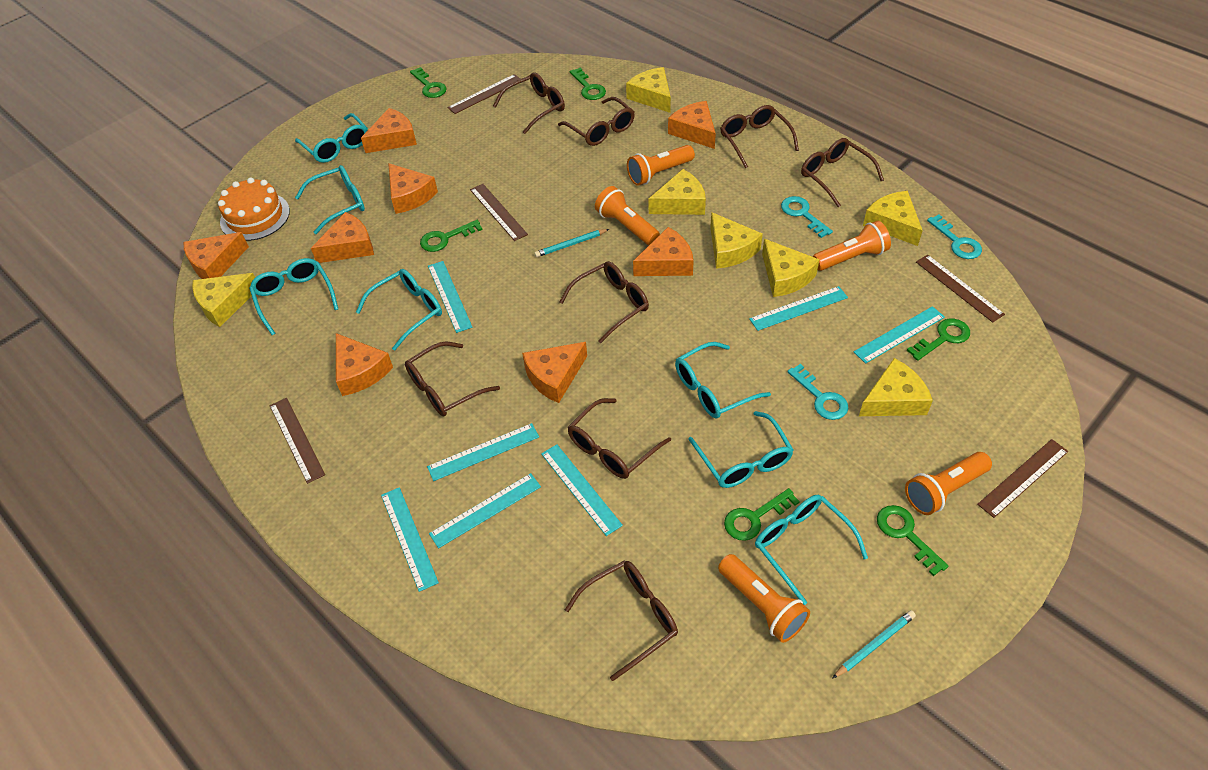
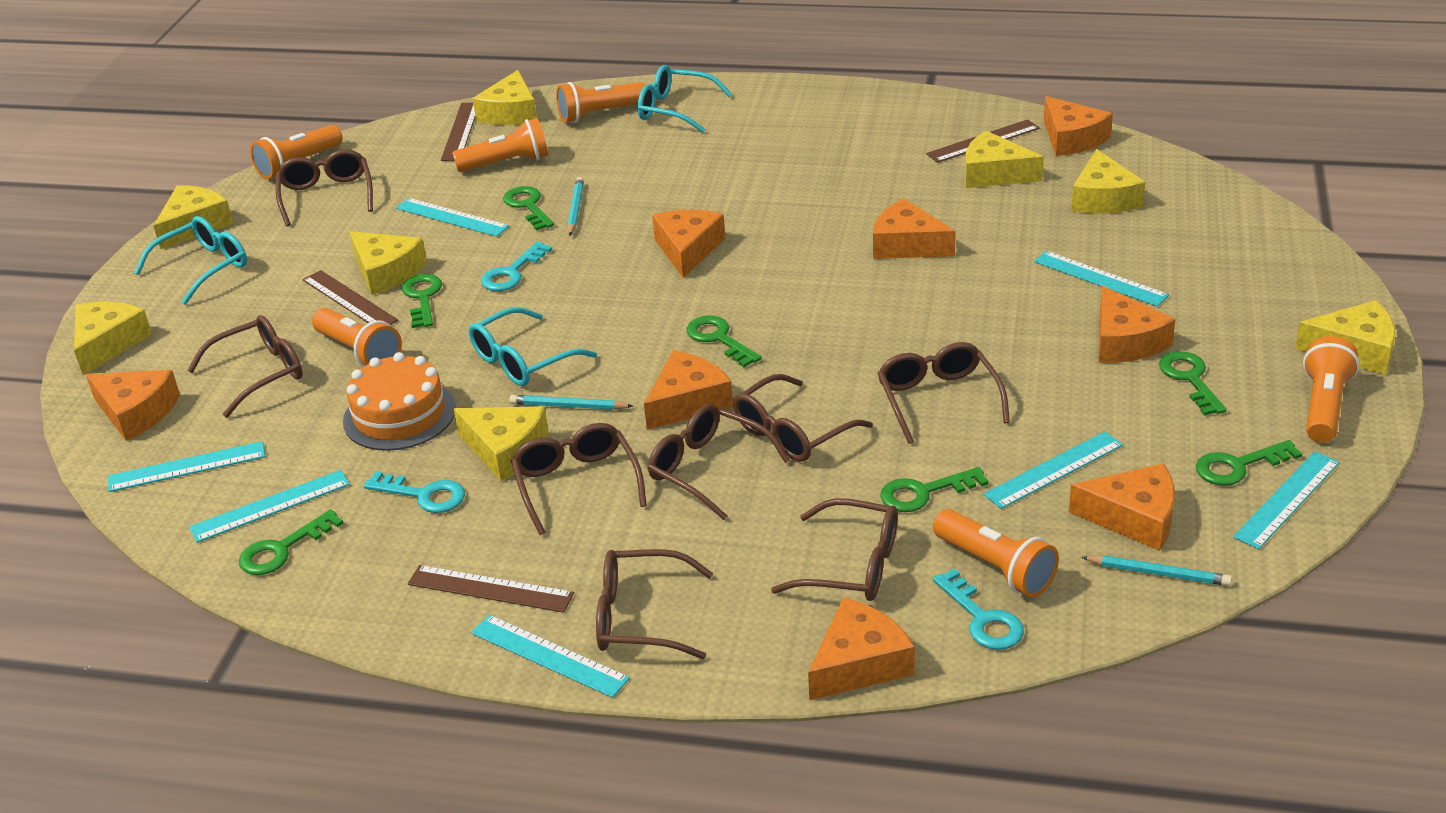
brown ruler: 5 -> 4
green key: 6 -> 7
orange flashlight: 5 -> 6
turquoise glasses: 7 -> 3
turquoise pencil: 2 -> 3
yellow cheese: 7 -> 8

